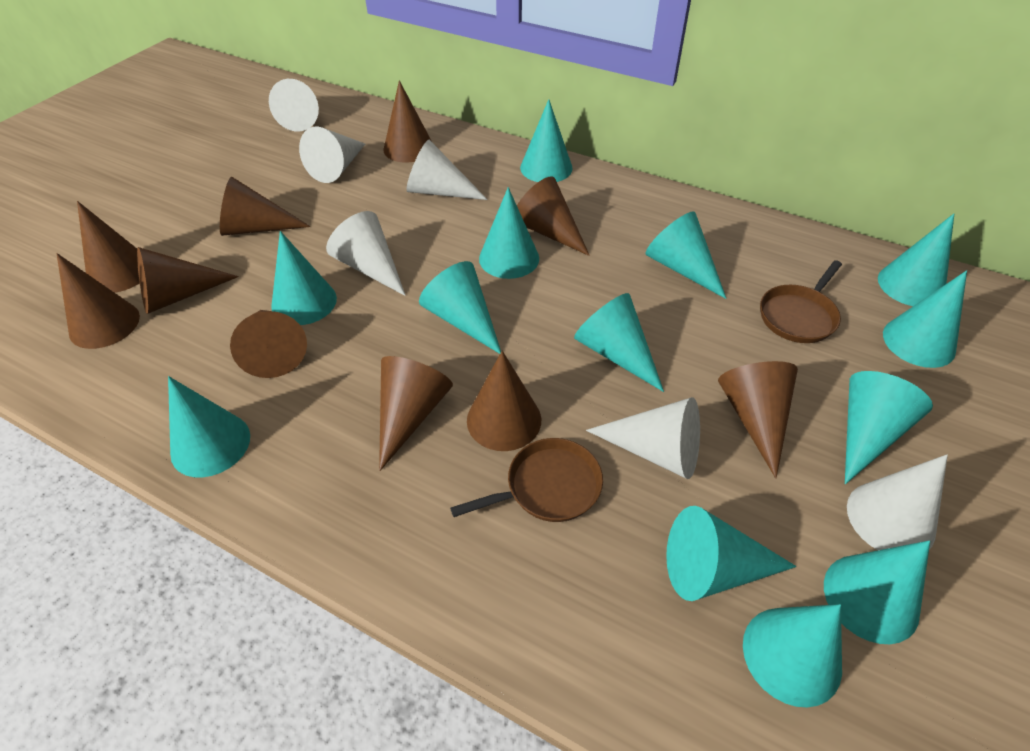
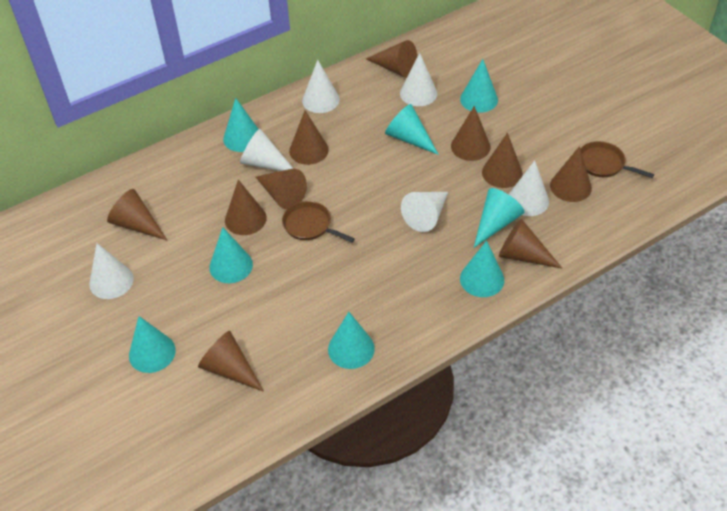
turquoise cone: 13 -> 8

